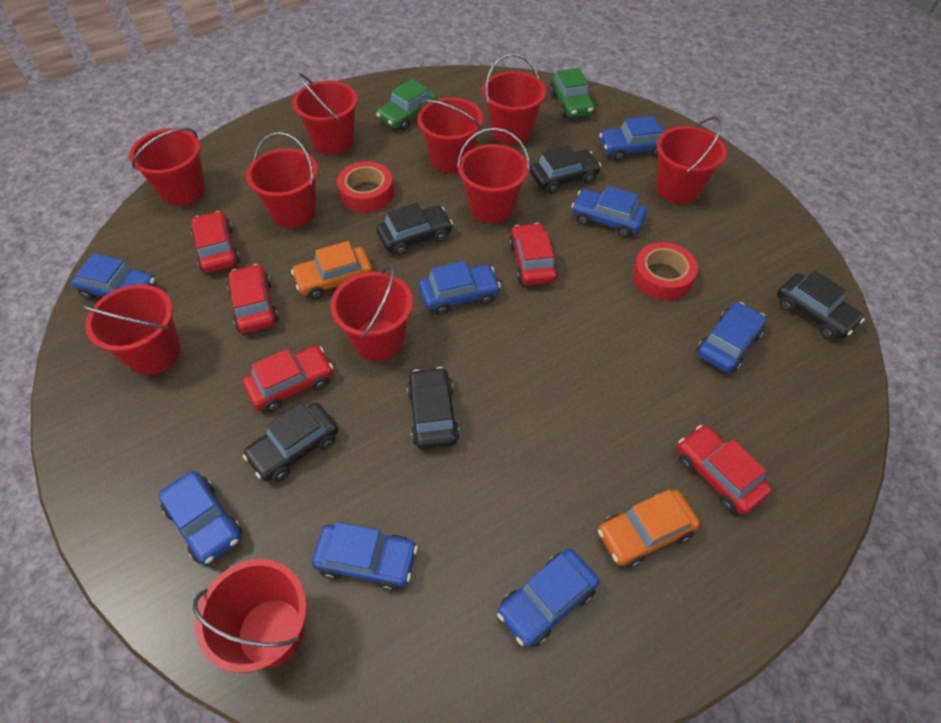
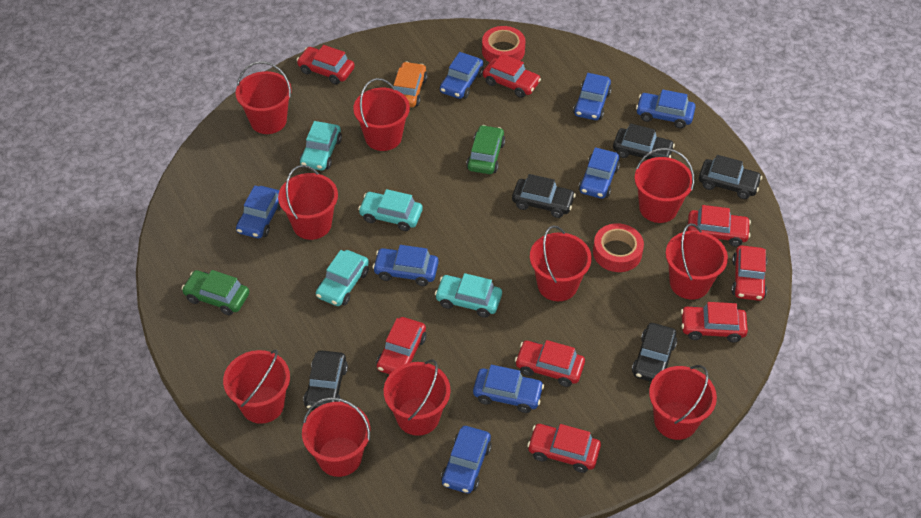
orange car: 2 -> 1
red car: 5 -> 8
turquoise car: 0 -> 4

